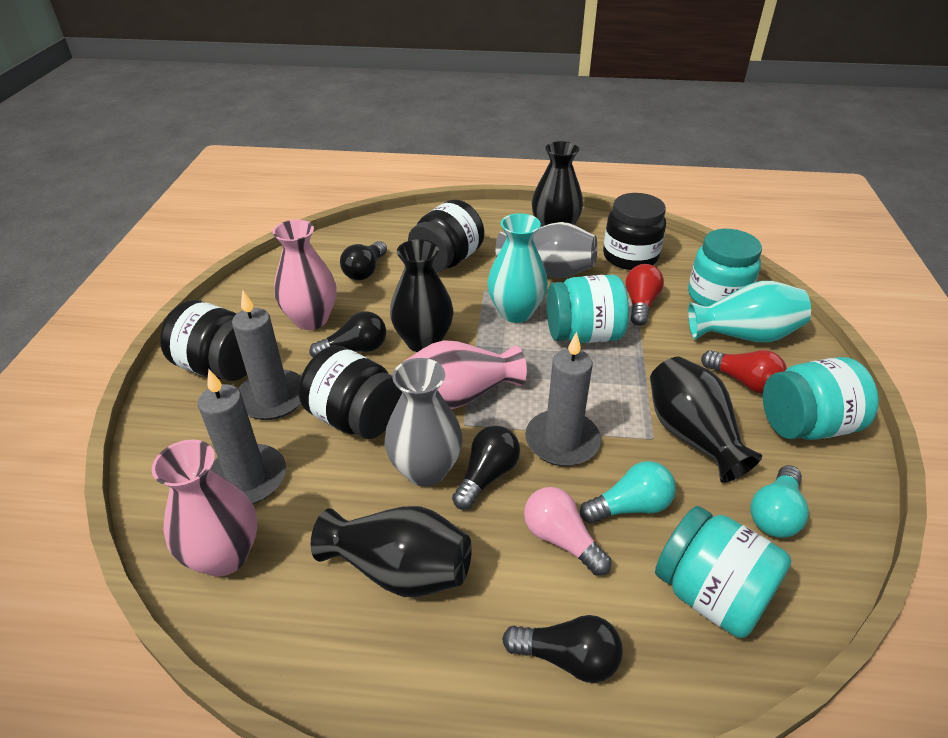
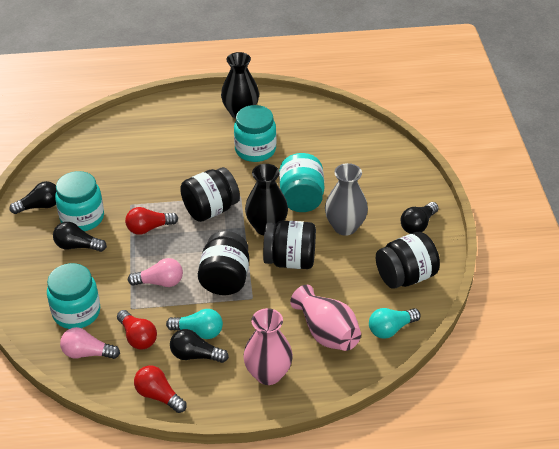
black vase: 4 -> 2
grey candle: 3 -> 0
grey vase: 2 -> 1
pink light bulb: 1 -> 2
pink vase: 3 -> 2
red light bulb: 2 -> 3
turquoise vase: 2 -> 0

